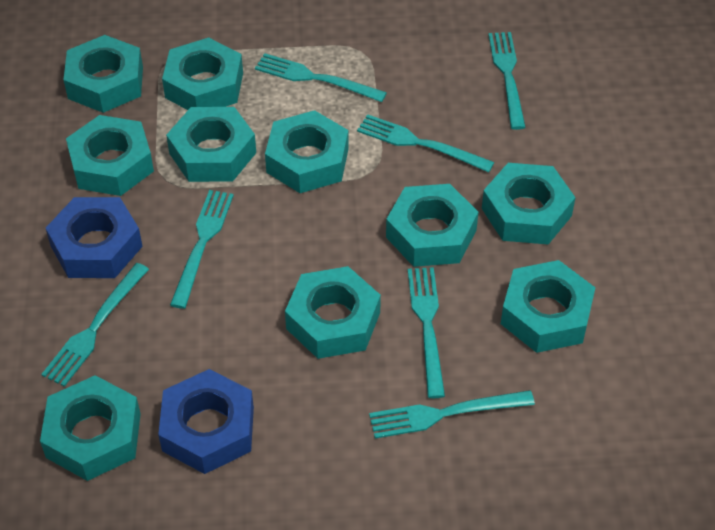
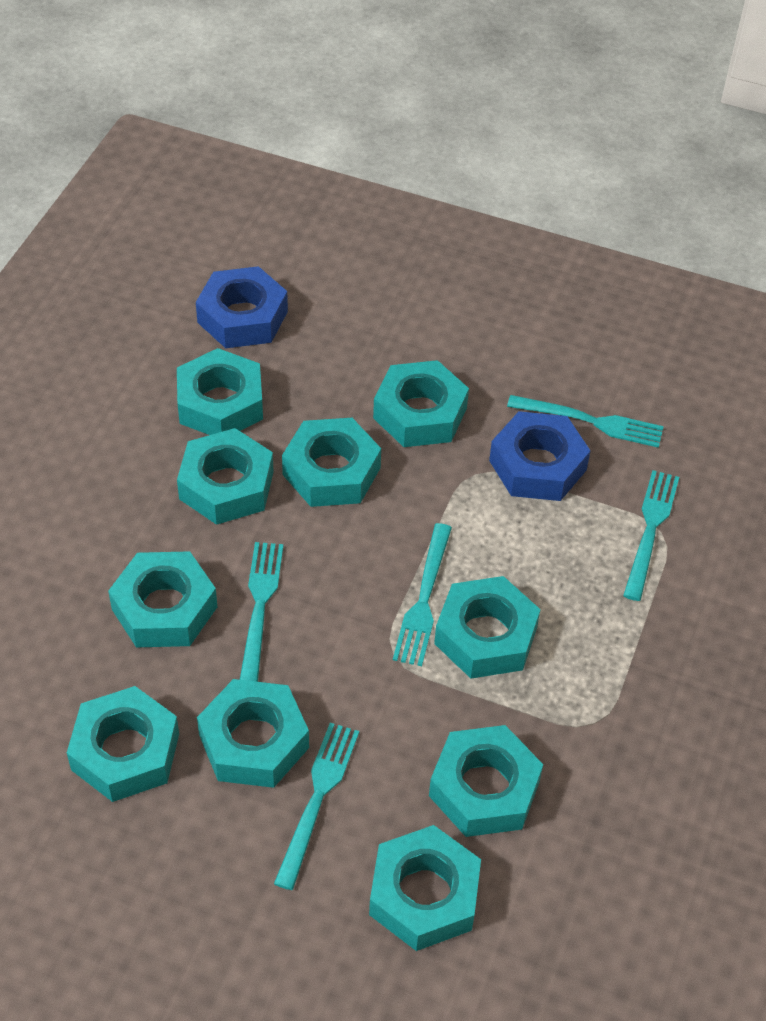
turquoise fork: 7 -> 5

